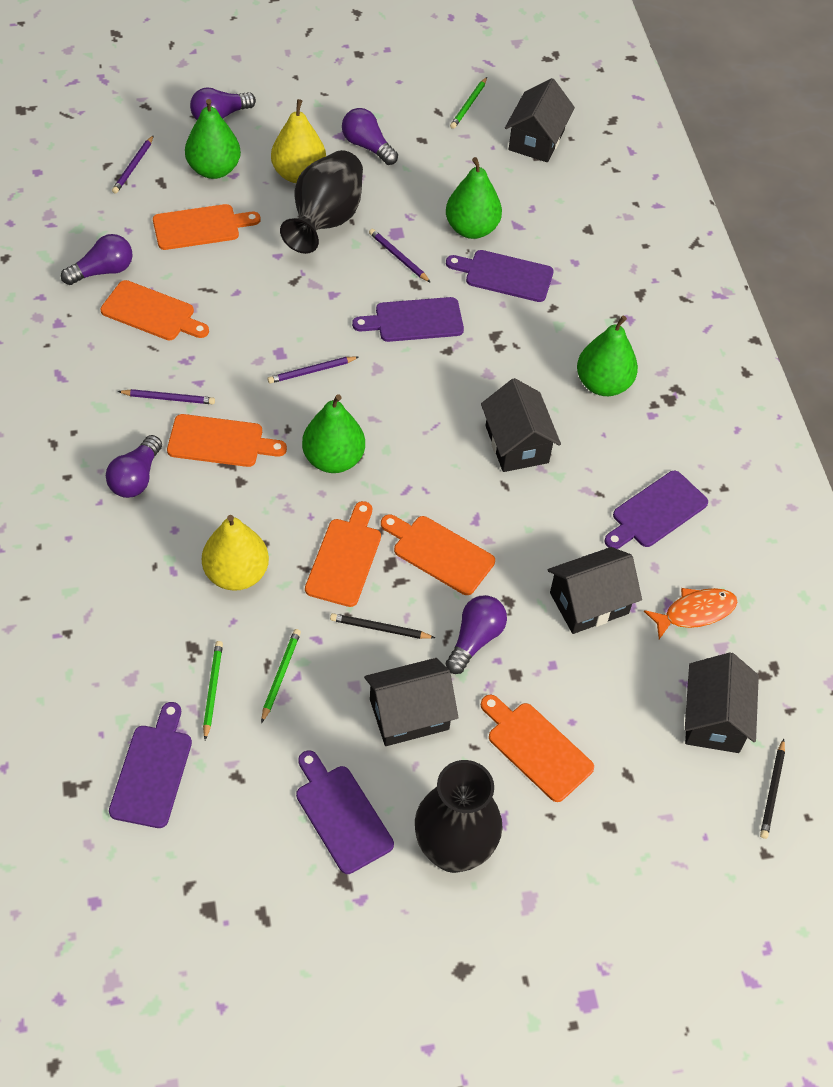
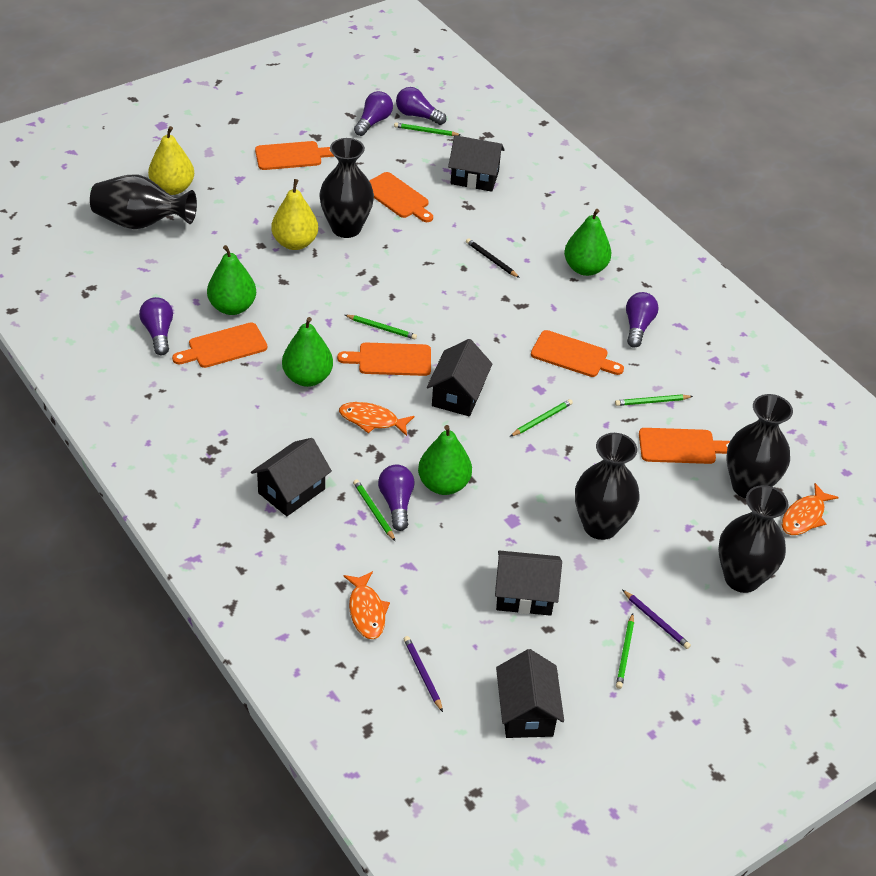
black pencil: 2 -> 1
black vase: 2 -> 5
green pencil: 3 -> 6
orange fish: 1 -> 3
purple cutting board: 5 -> 0
purple pencil: 4 -> 2

